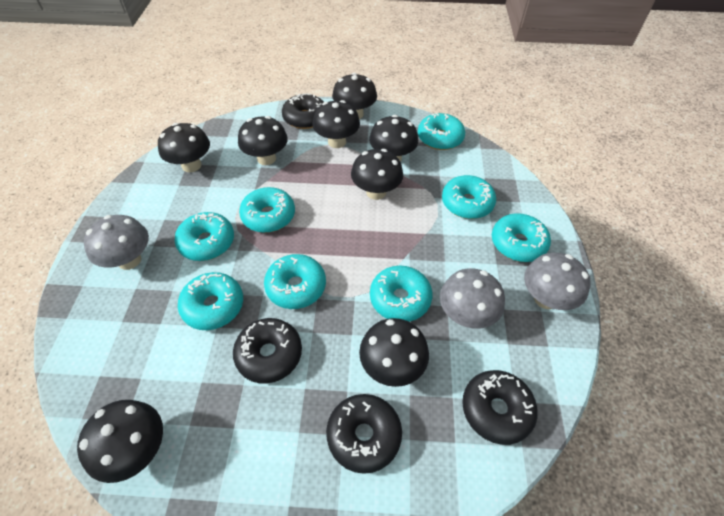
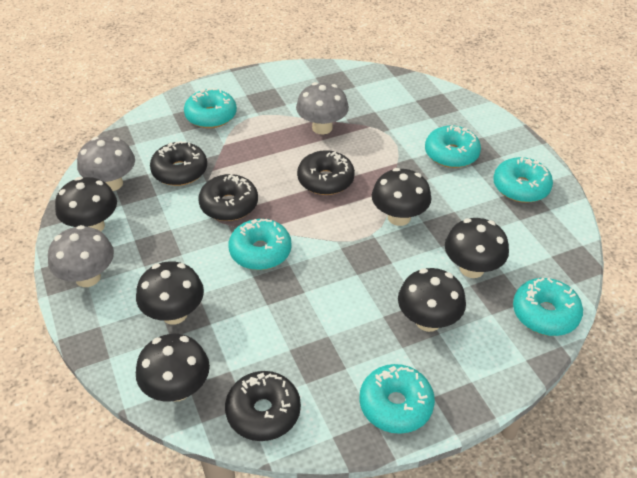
black mushroom: 8 -> 6
turquoise donut: 8 -> 6

